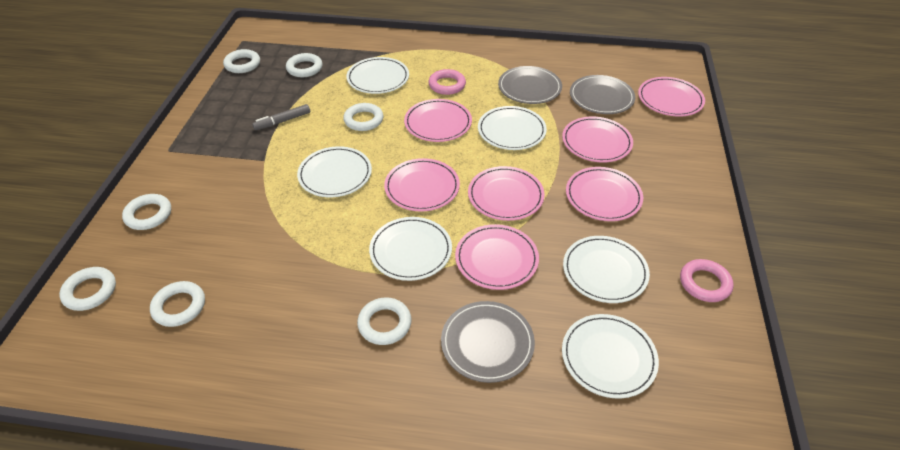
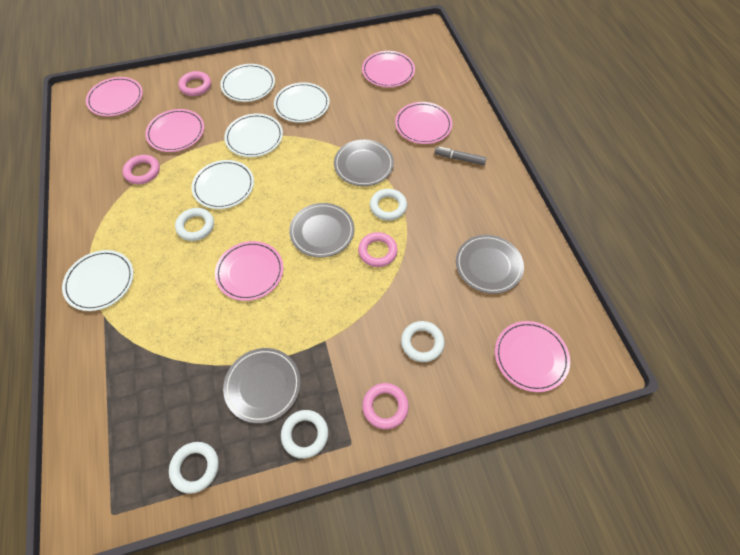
grey plate: 3 -> 4
pink plate: 7 -> 6
pink ring: 2 -> 4
white plate: 6 -> 5
white ring: 7 -> 5

